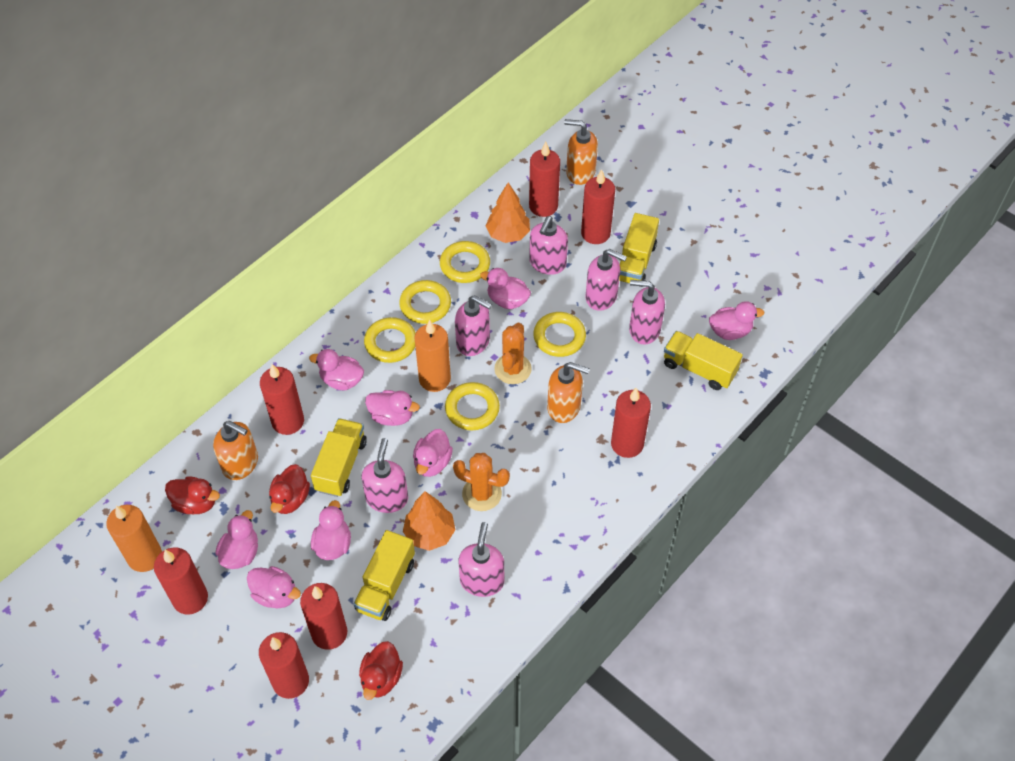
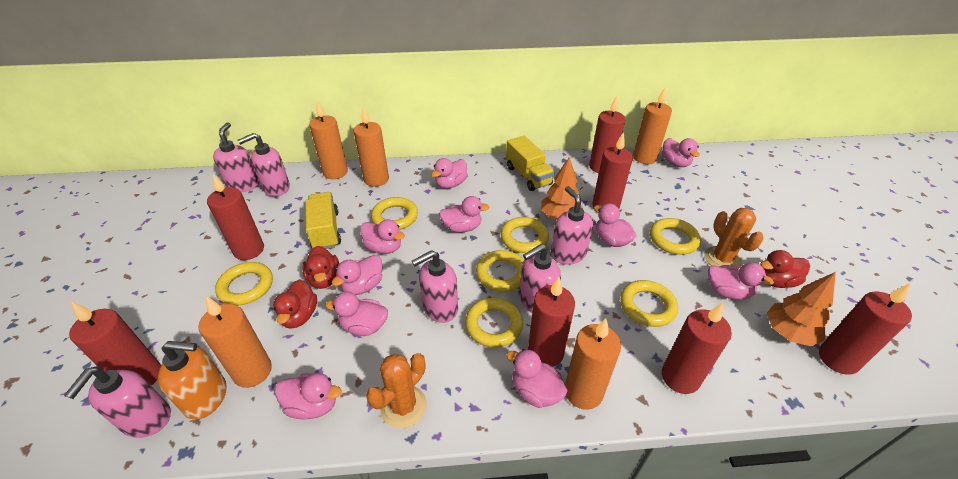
orange candle: 2 -> 5
orange soap dispenser: 3 -> 1
pink duck: 8 -> 10
yellow ring: 5 -> 7
yellow truck: 4 -> 2

